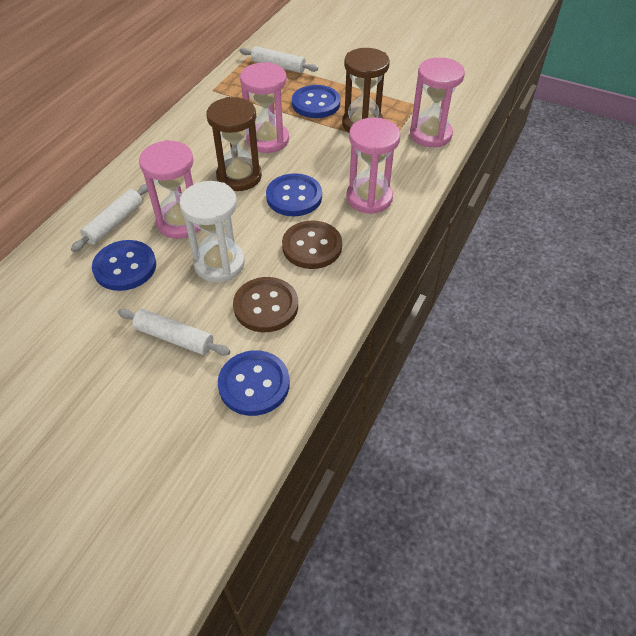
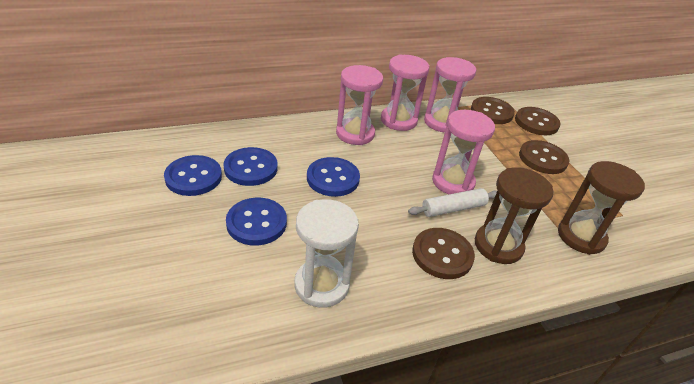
brown button: 2 -> 4
white rolling pin: 3 -> 1

